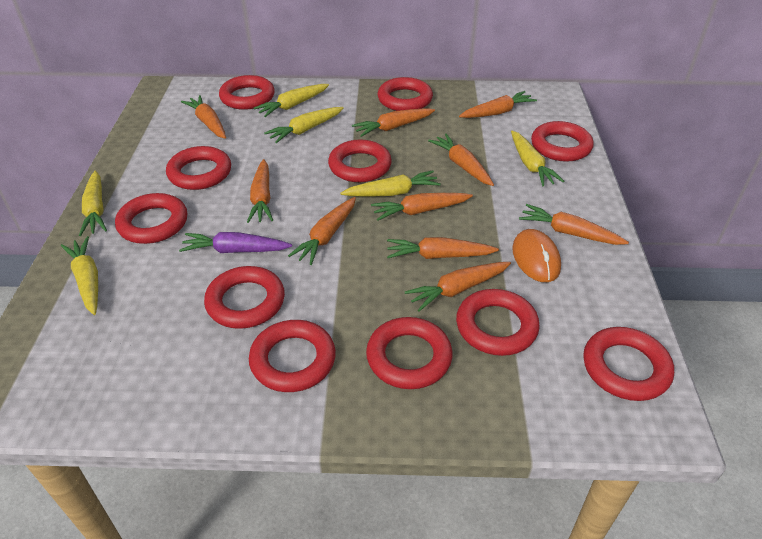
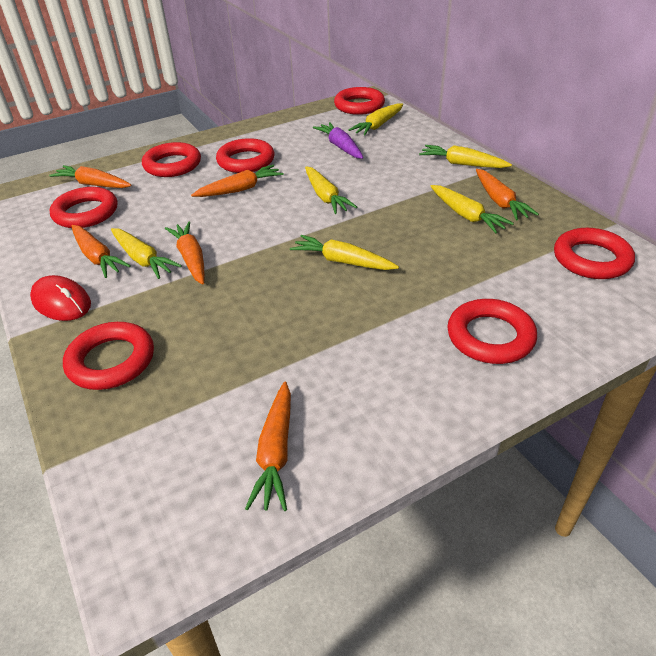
orange carrot: 10 -> 6
orange mouse: 1 -> 0
red mouse: 0 -> 1
red ring: 11 -> 7

